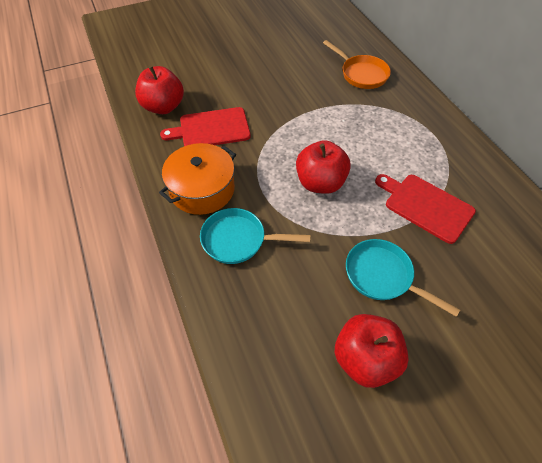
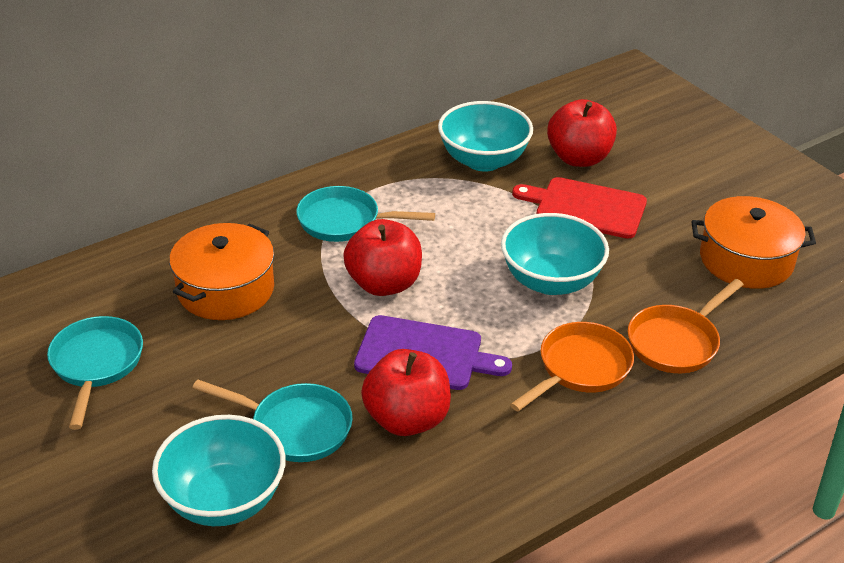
orange pan: 1 -> 2
orange pot: 1 -> 2
purple cutting board: 0 -> 1
red cutting board: 2 -> 1
turquoise bowl: 0 -> 3
turquoise pan: 2 -> 3

